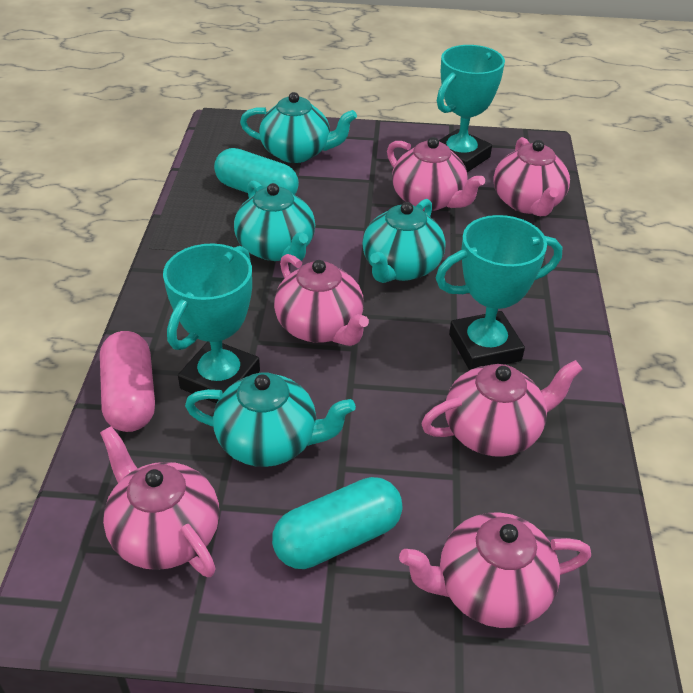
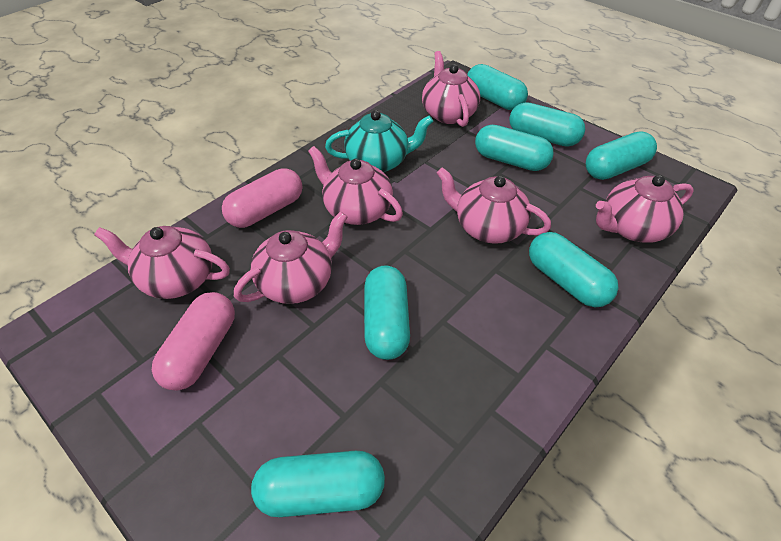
pink capsule: 1 -> 2
turquoise capsule: 2 -> 7
turquoise teapot: 4 -> 1
turquoise trophy: 3 -> 0

